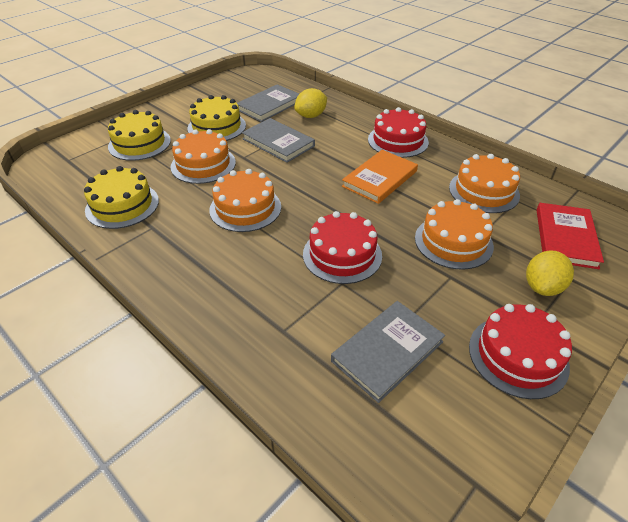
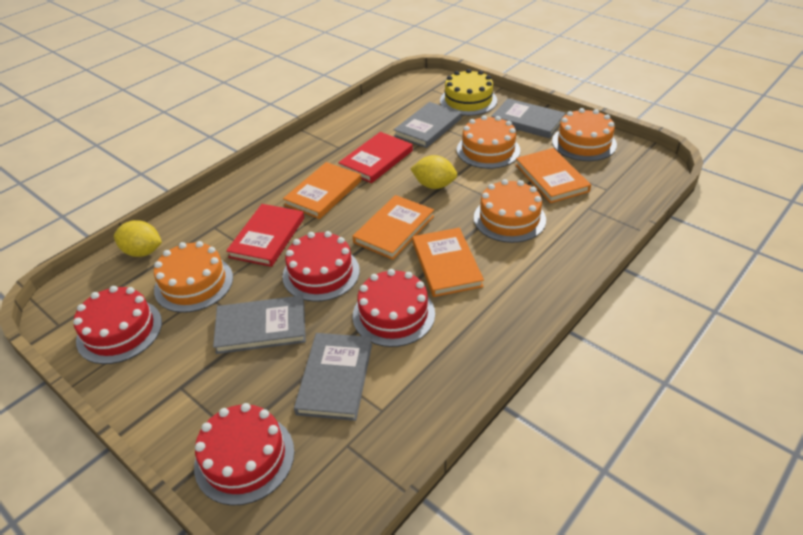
grey book: 3 -> 4
orange book: 1 -> 4
red book: 1 -> 2
red cake: 3 -> 4
yellow cake: 3 -> 1

